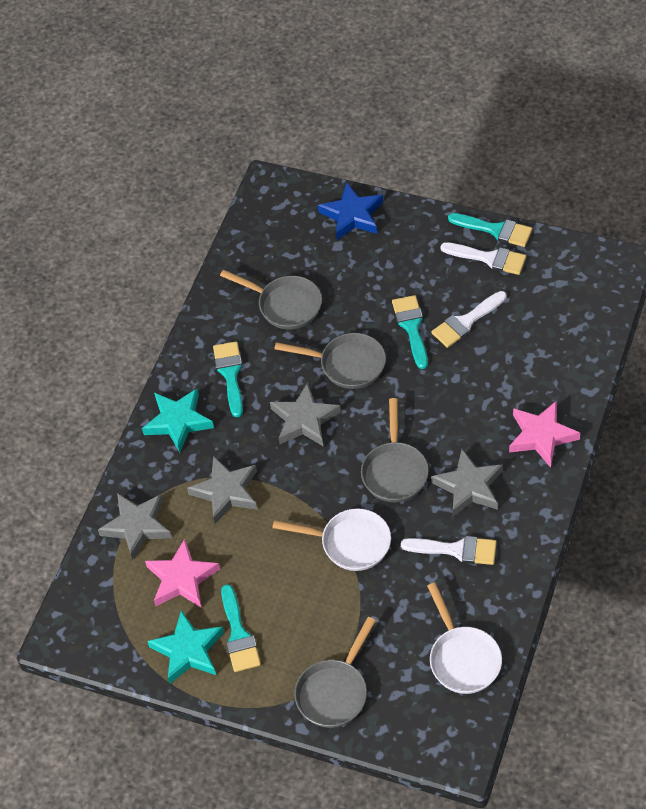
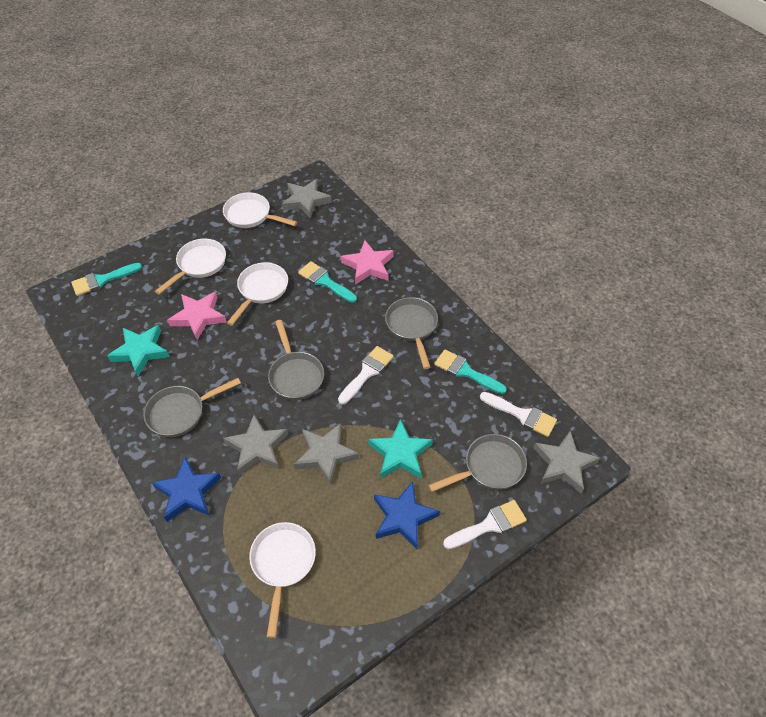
blue star: 1 -> 2
turquoise brush: 4 -> 3
white pan: 2 -> 4

